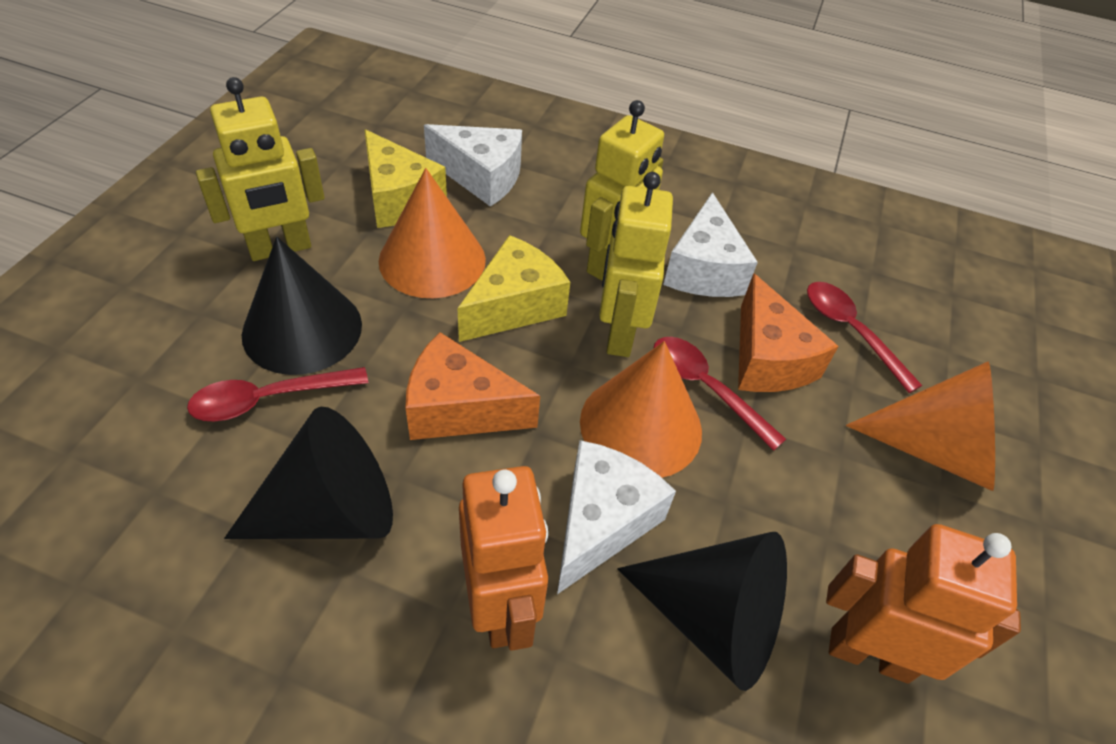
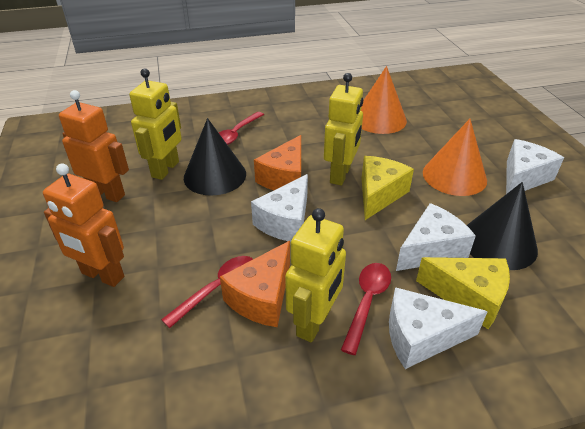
black cone: 3 -> 2
orange cone: 3 -> 2
white cheese: 3 -> 4

